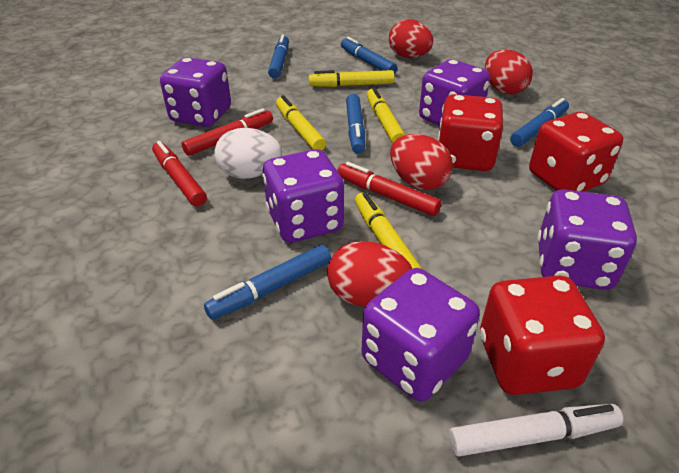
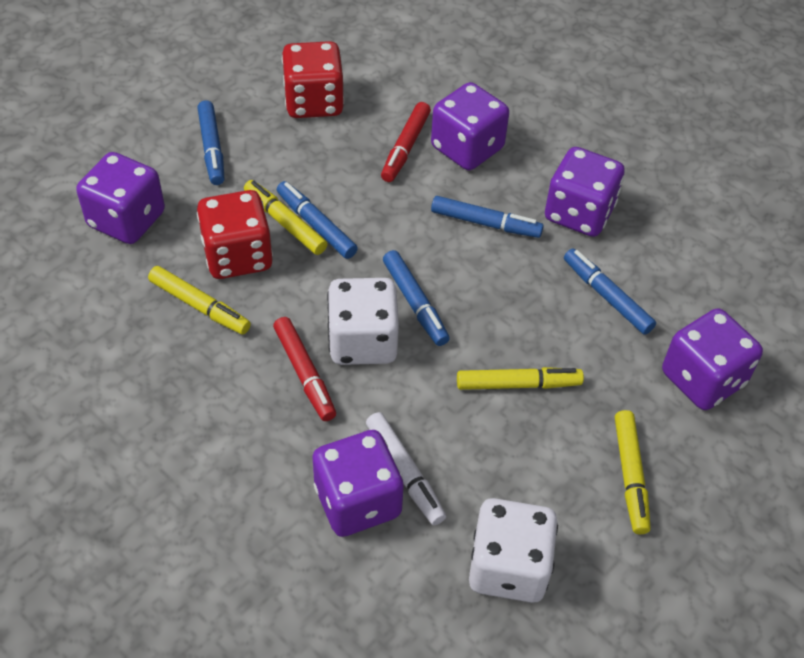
red dice: 3 -> 2
red egg: 4 -> 0
red marker: 3 -> 2
white dice: 0 -> 2
white egg: 1 -> 0

